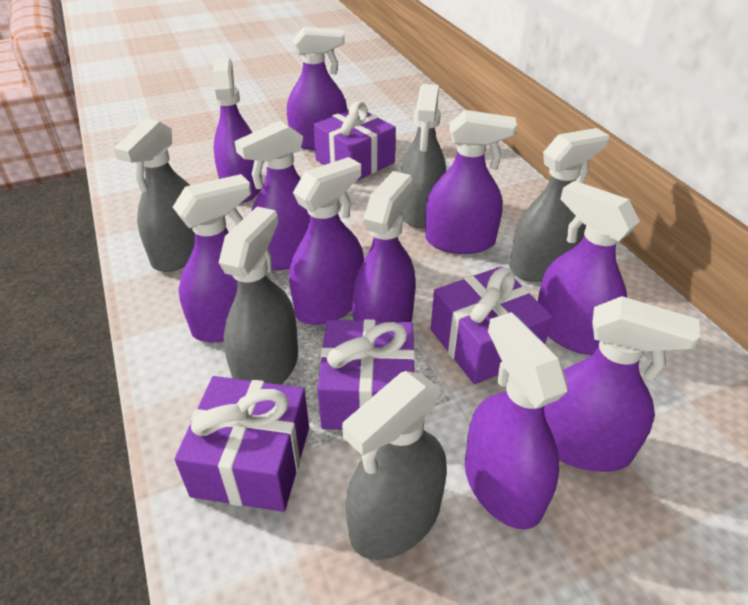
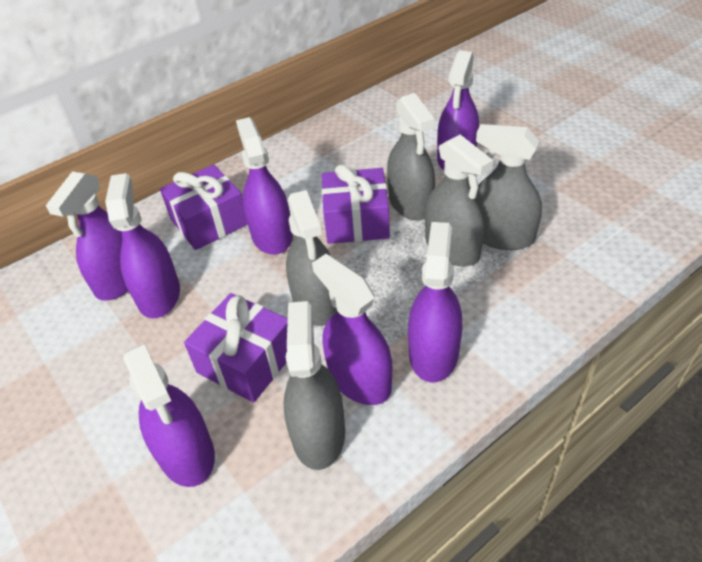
purple gift: 4 -> 3
purple spray bottle: 10 -> 7

